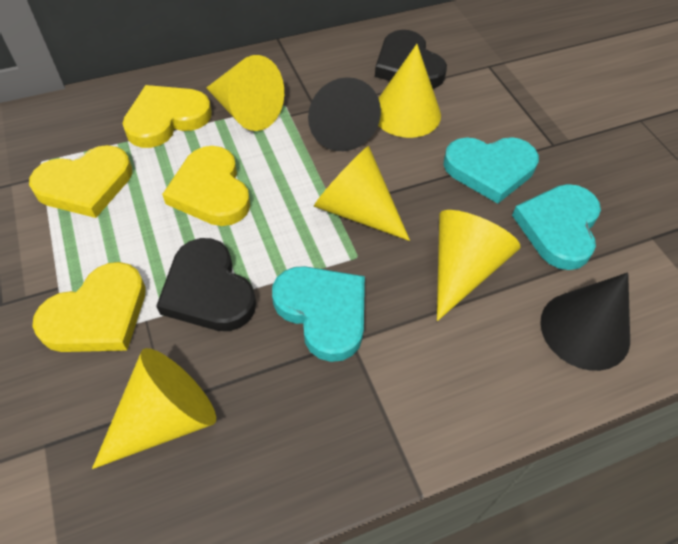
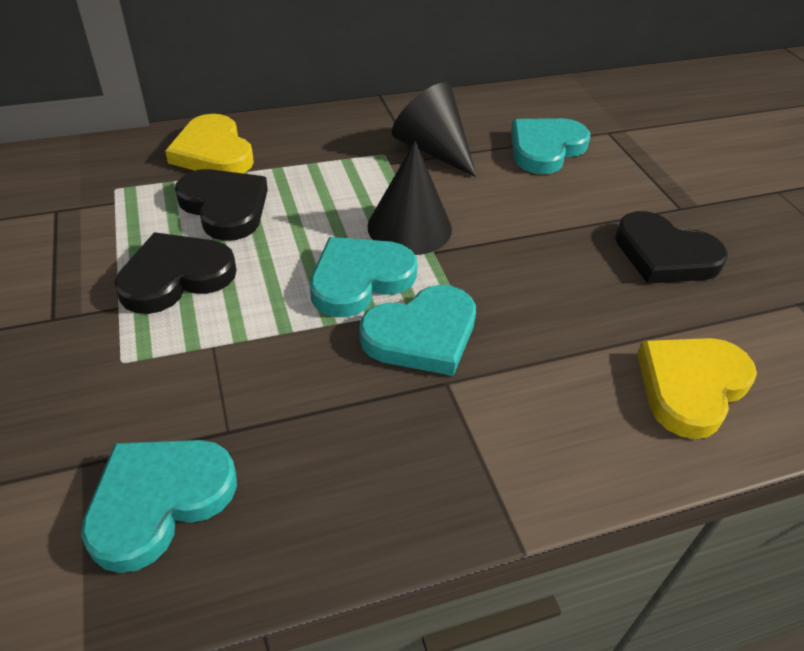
black heart: 2 -> 3
turquoise heart: 3 -> 4
yellow cone: 5 -> 0
yellow heart: 4 -> 2

